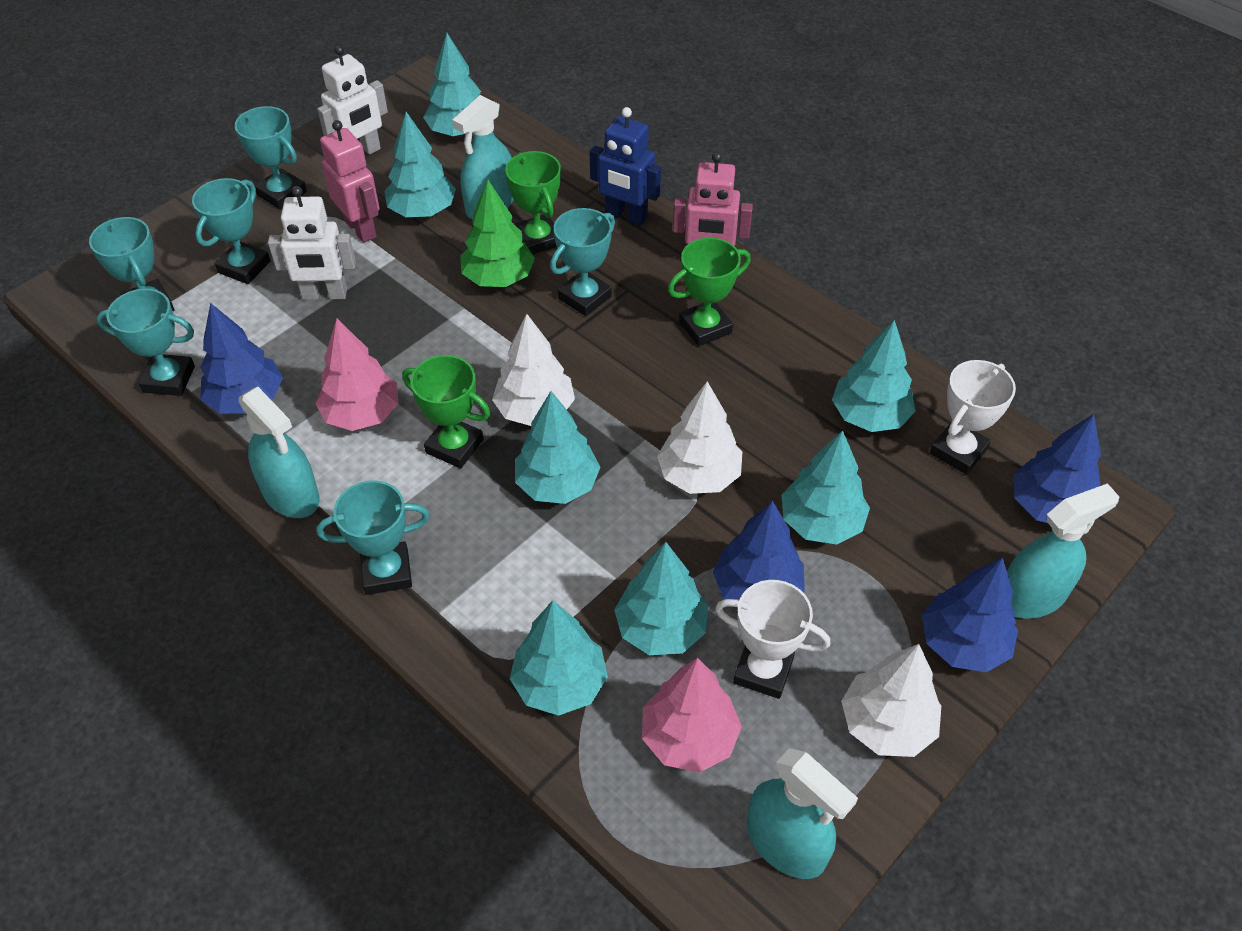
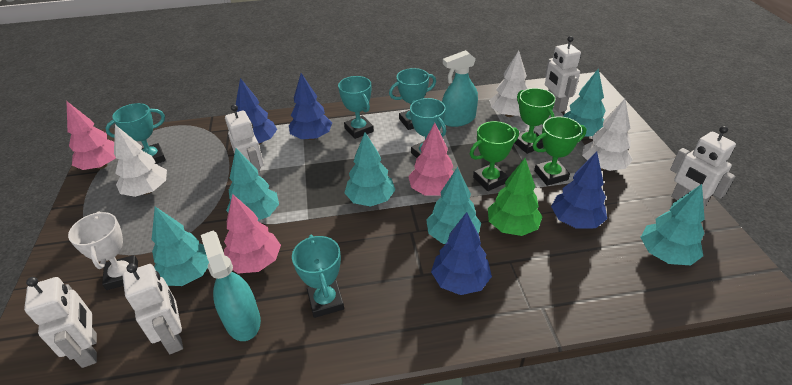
blue robot: 1 -> 0
pink robot: 2 -> 0
pink tree: 2 -> 3
turquoise spray bottle: 4 -> 2
turquoise tree: 7 -> 6
turquoise trophy: 6 -> 5
white robot: 2 -> 5
white trophy: 2 -> 1

